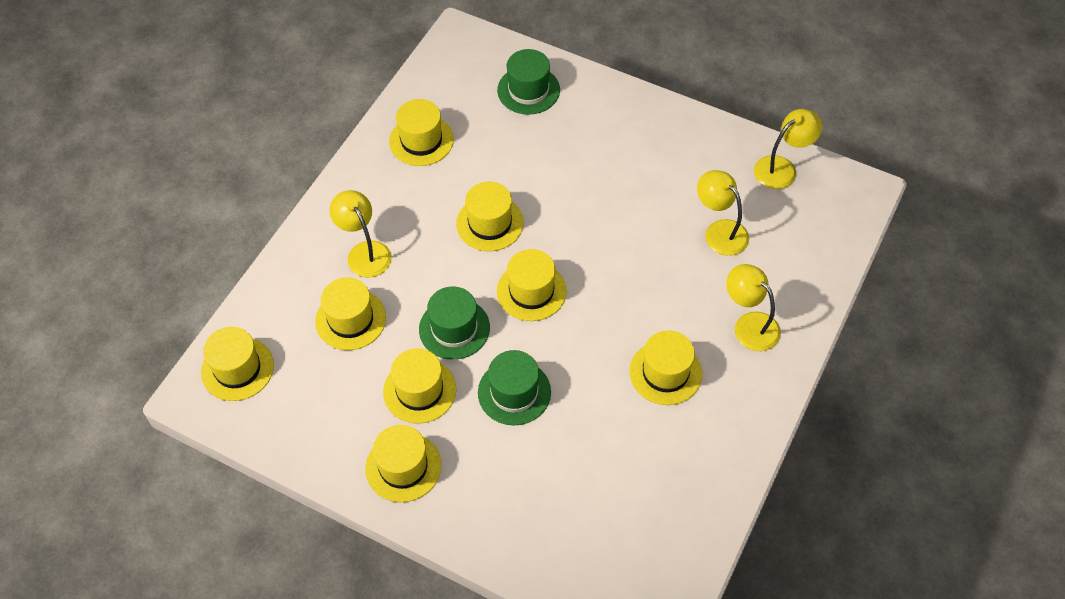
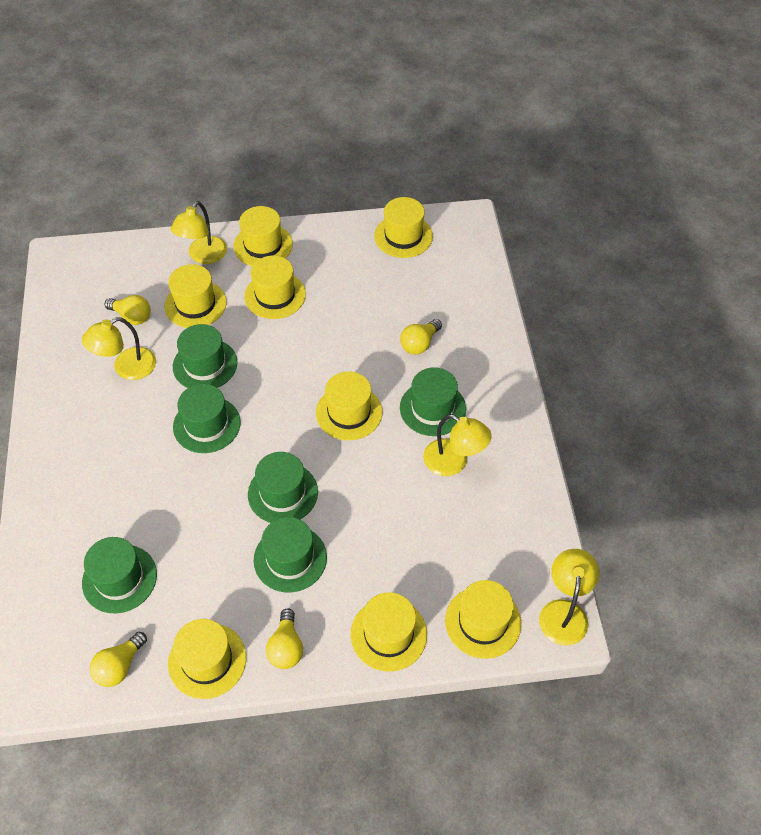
green hat: 3 -> 6
yellow light bulb: 0 -> 4

